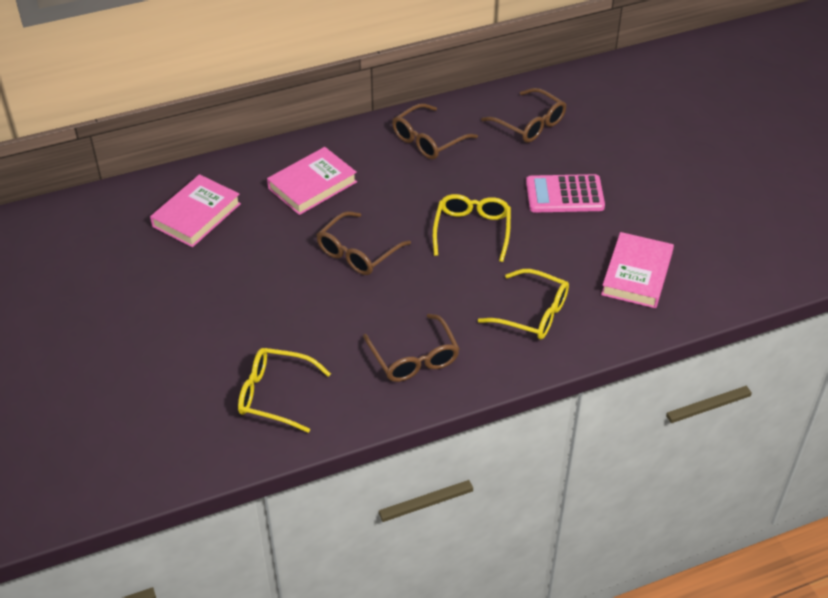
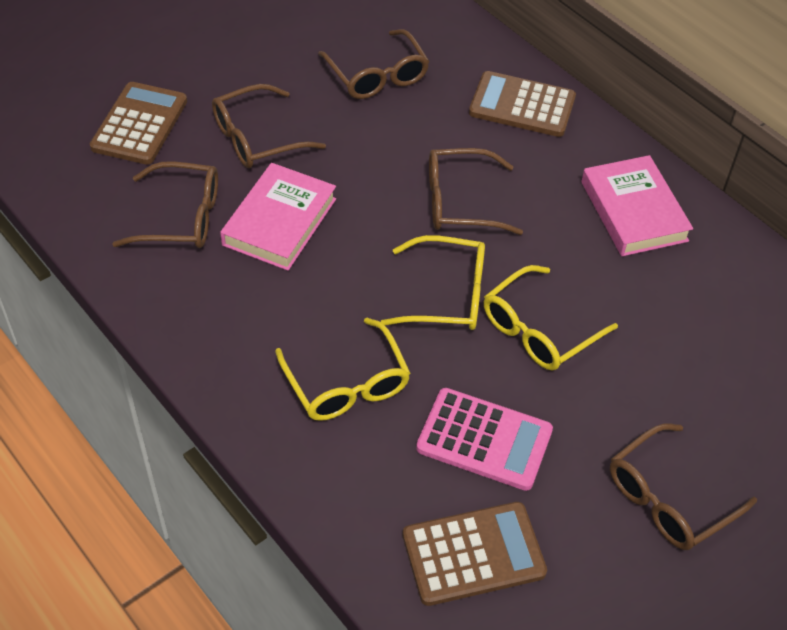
brown calculator: 0 -> 3
brown glasses: 4 -> 5
pink book: 3 -> 2

